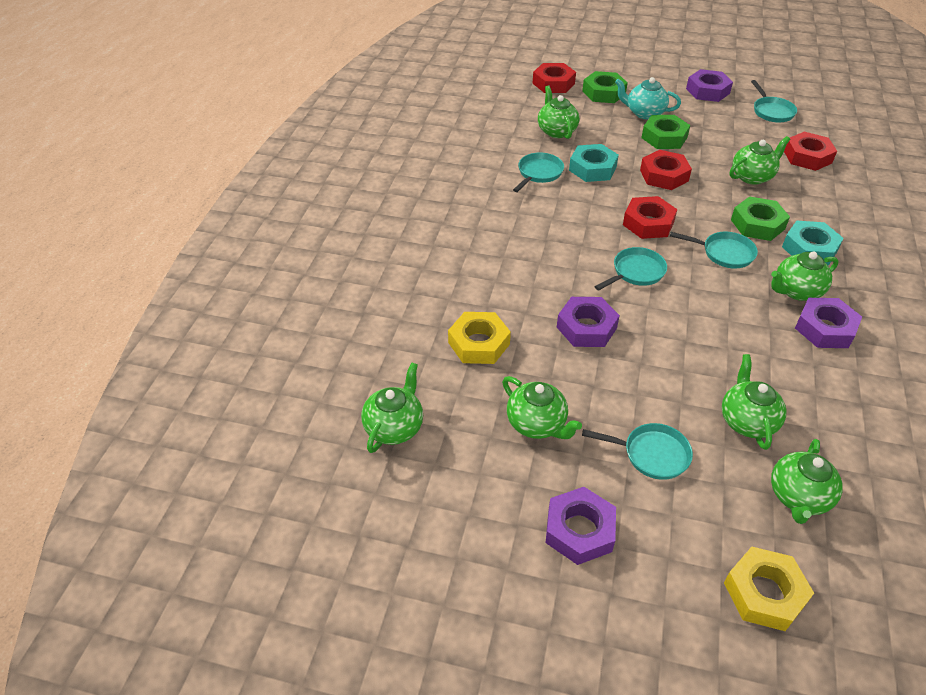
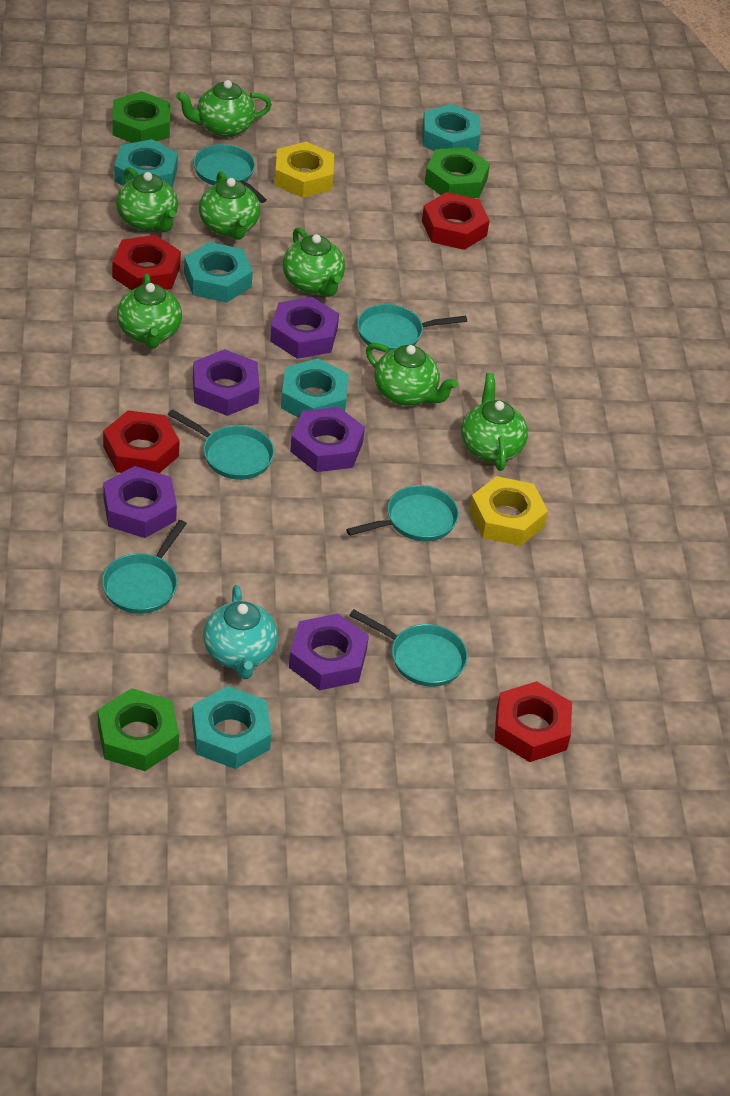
purple nut: 4 -> 5
turquoise nut: 2 -> 5
turquoise pan: 5 -> 6

